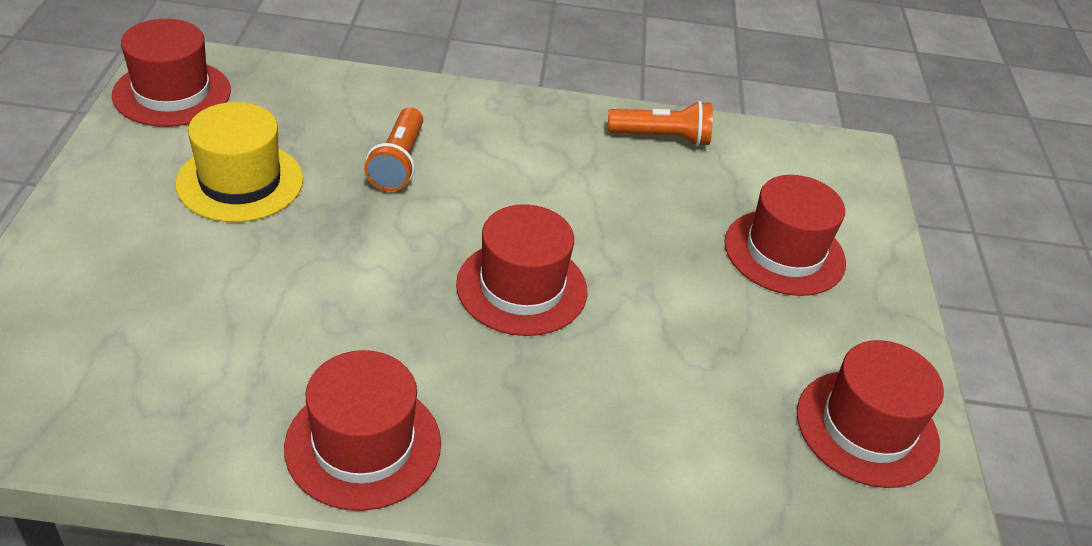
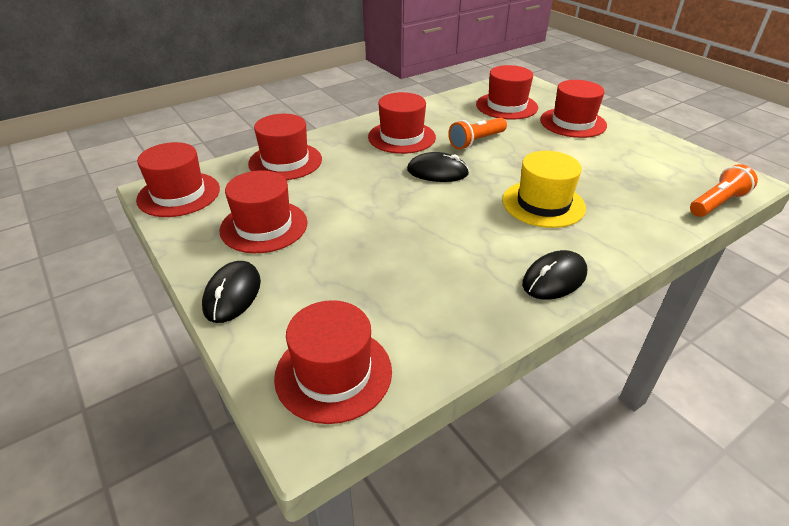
black mouse: 0 -> 3
red hat: 5 -> 7

